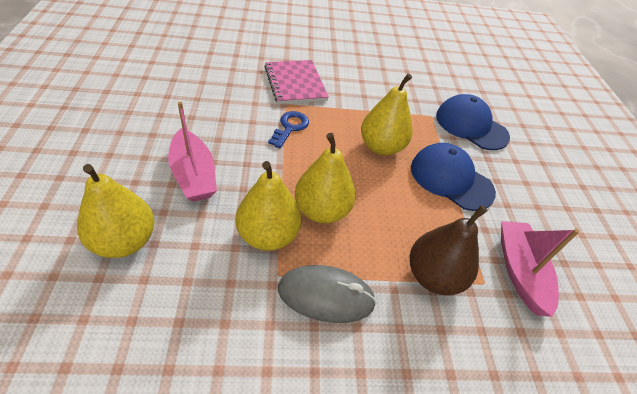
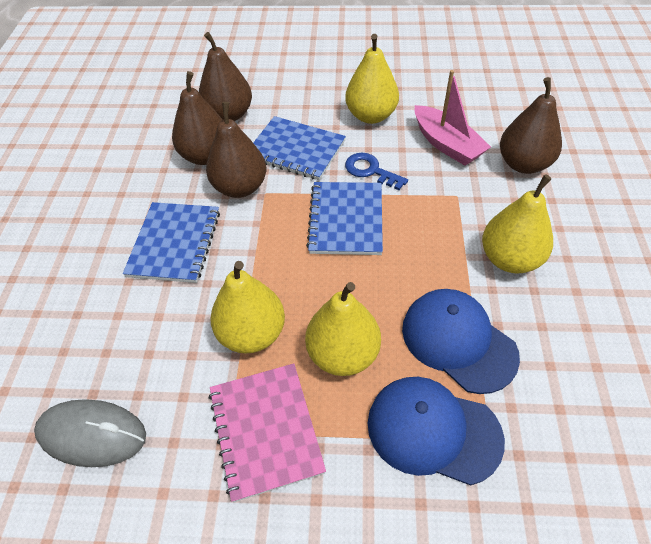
blue notebook: 0 -> 3
brown pear: 1 -> 4
pink boat: 2 -> 1

